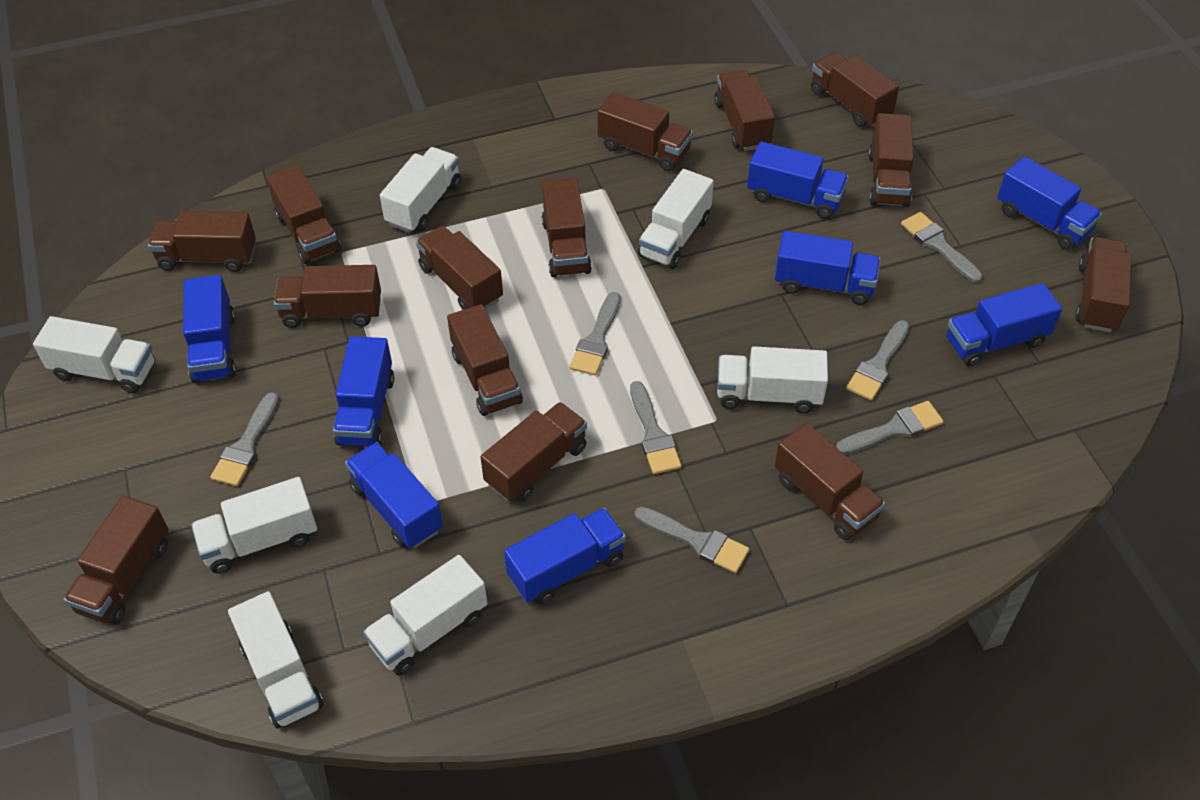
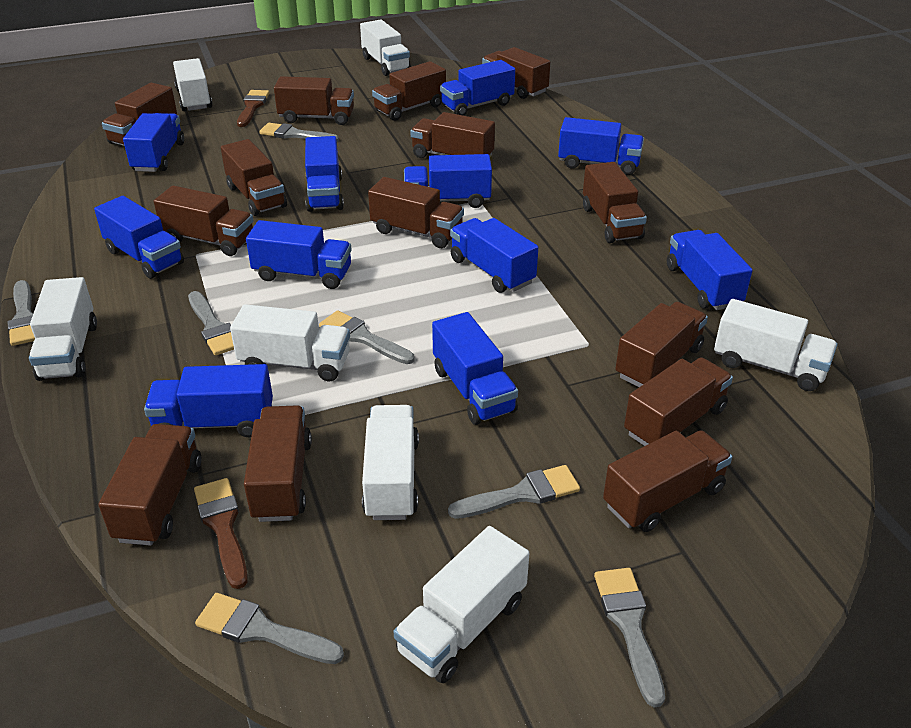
blue truck: 8 -> 11
brown brush: 0 -> 2

